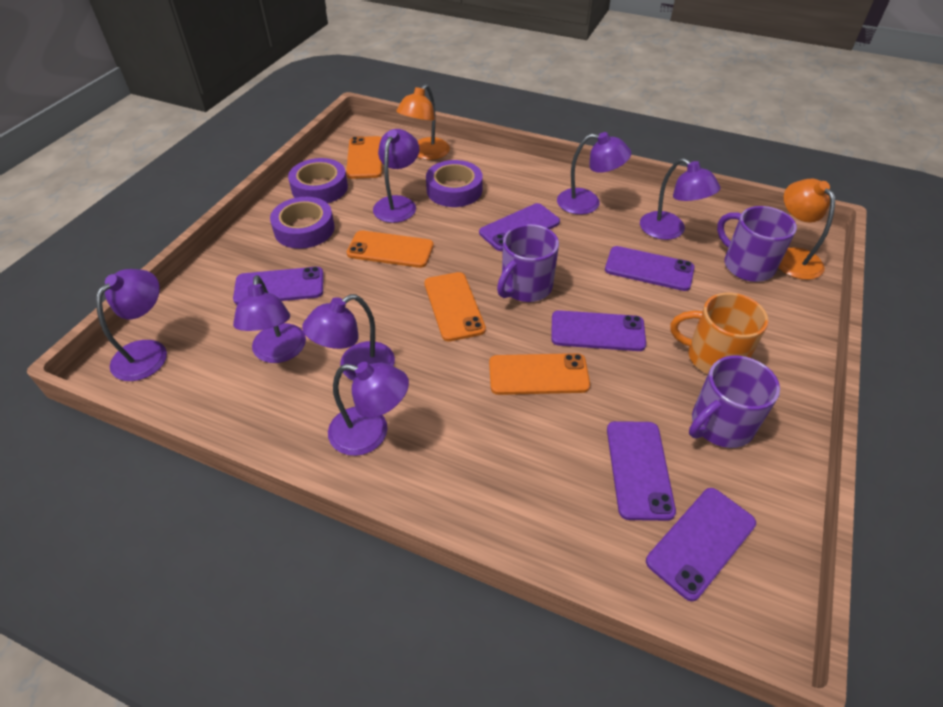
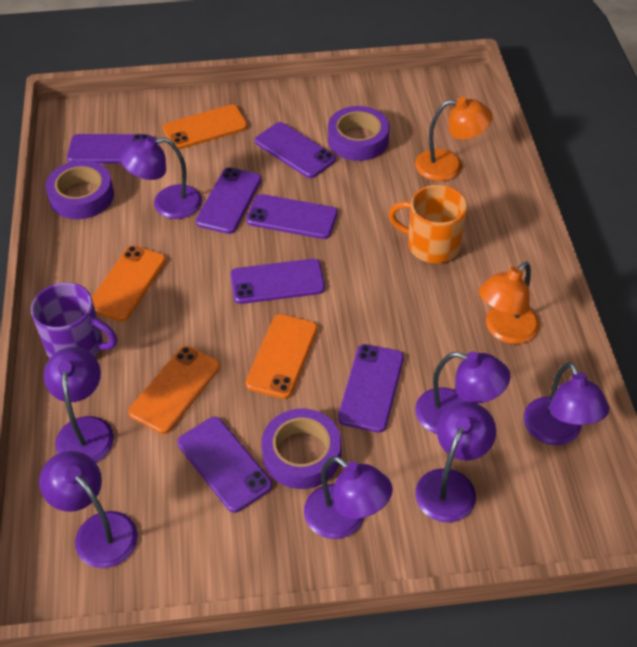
purple mug: 3 -> 1
purple phone: 6 -> 7

